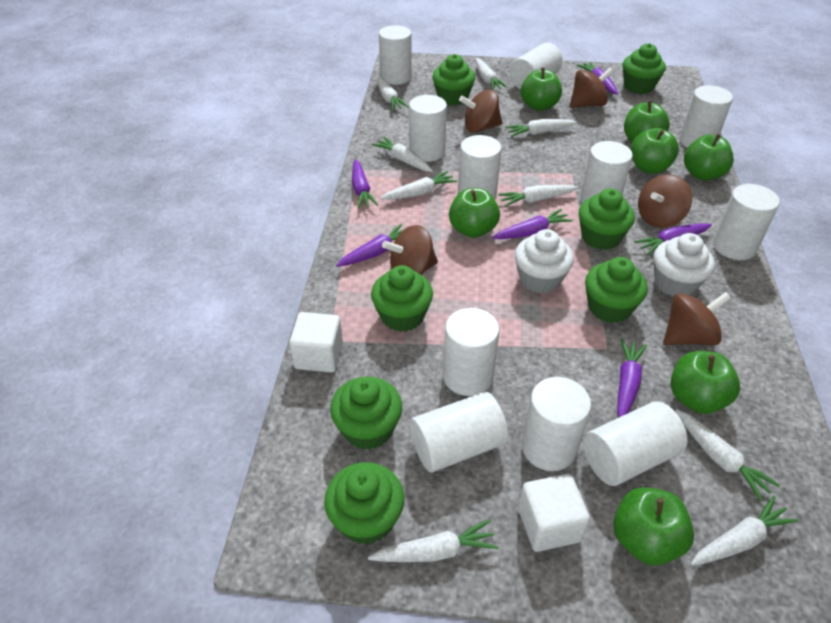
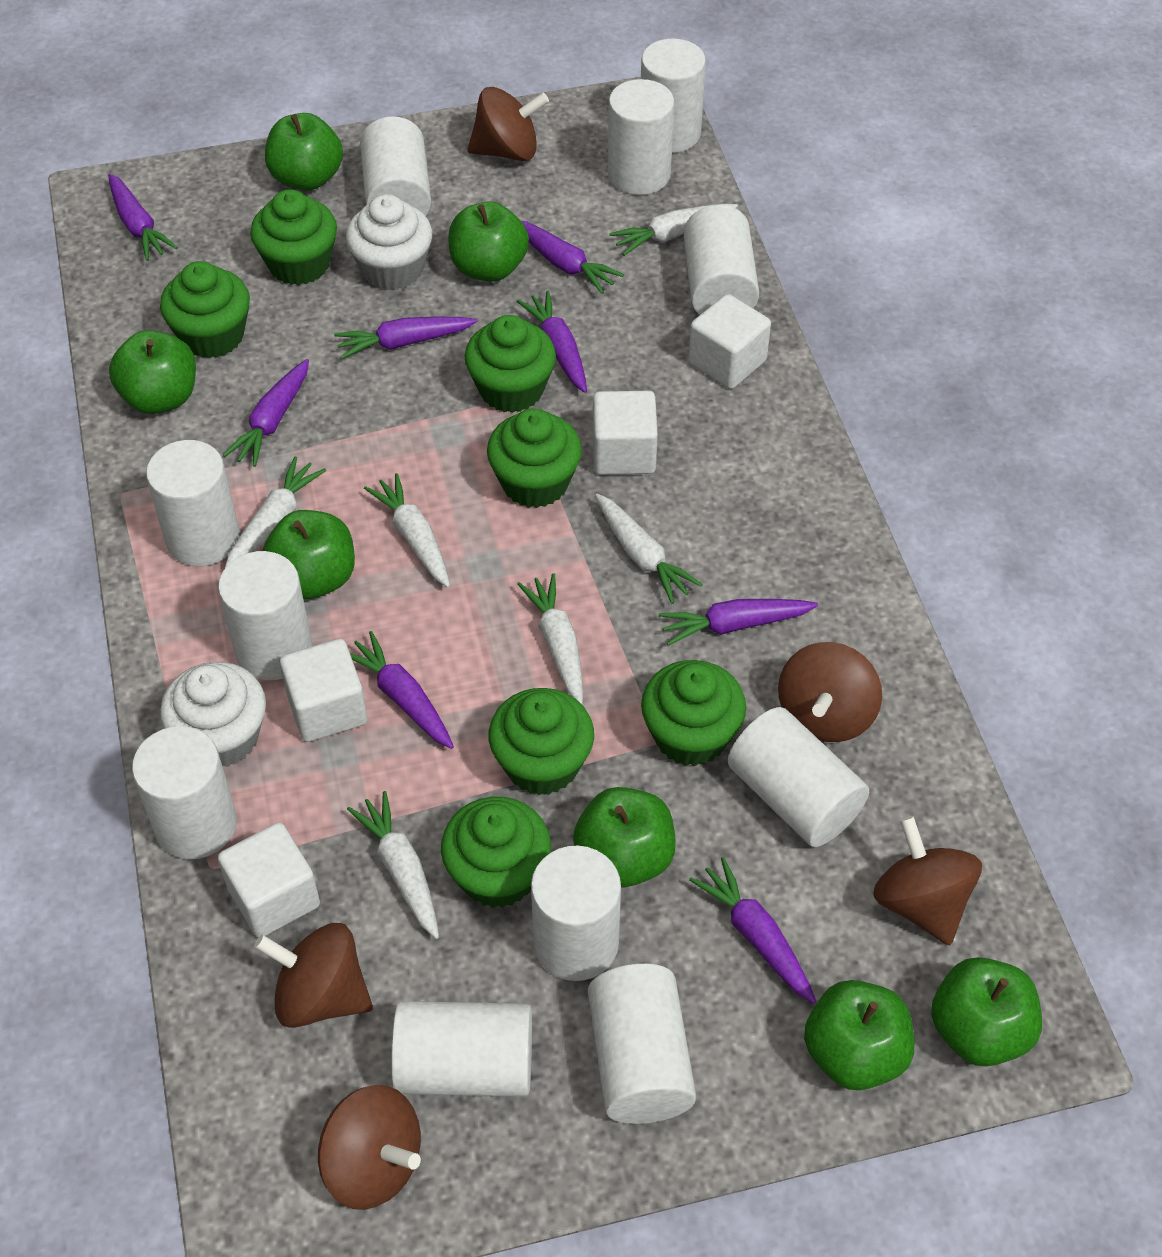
purple carrot: 6 -> 8
white carrot: 9 -> 6
white cube: 2 -> 4

